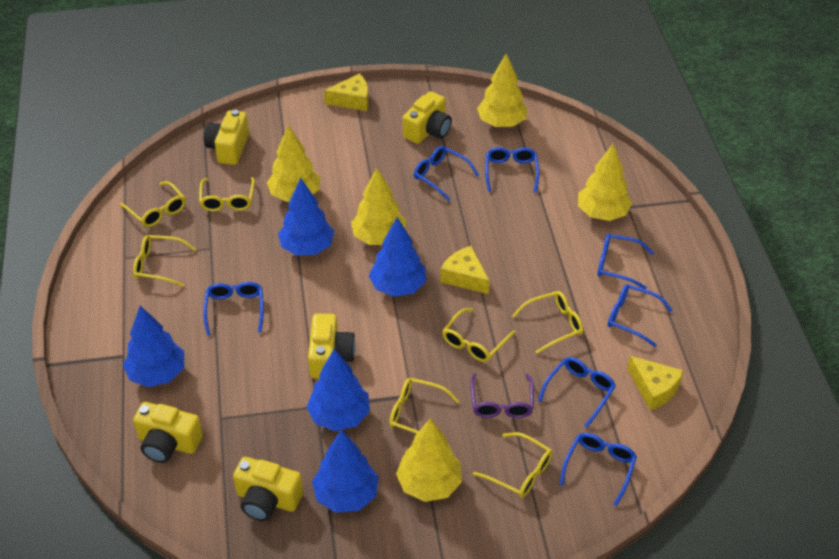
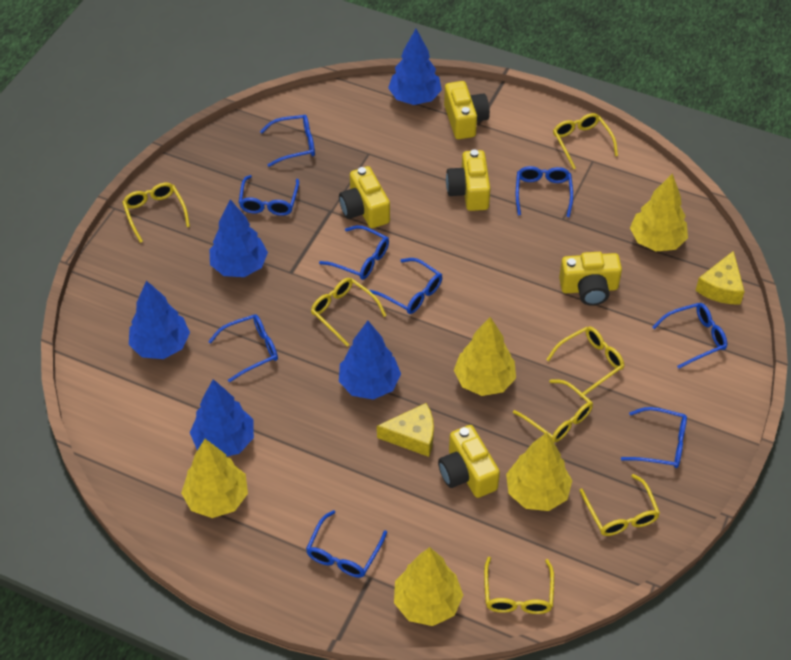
blue glasses: 7 -> 9
purple glasses: 1 -> 0
yellow cheese: 3 -> 2

